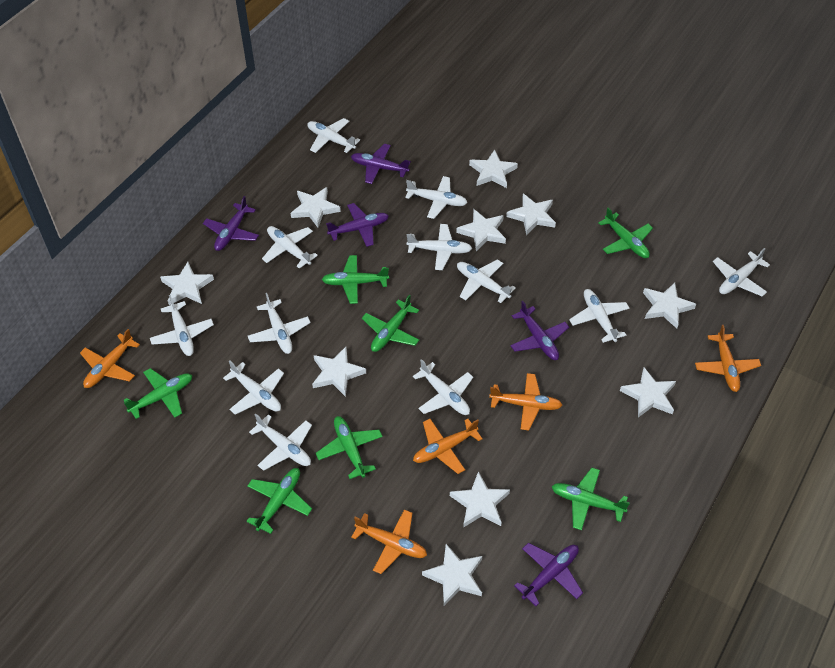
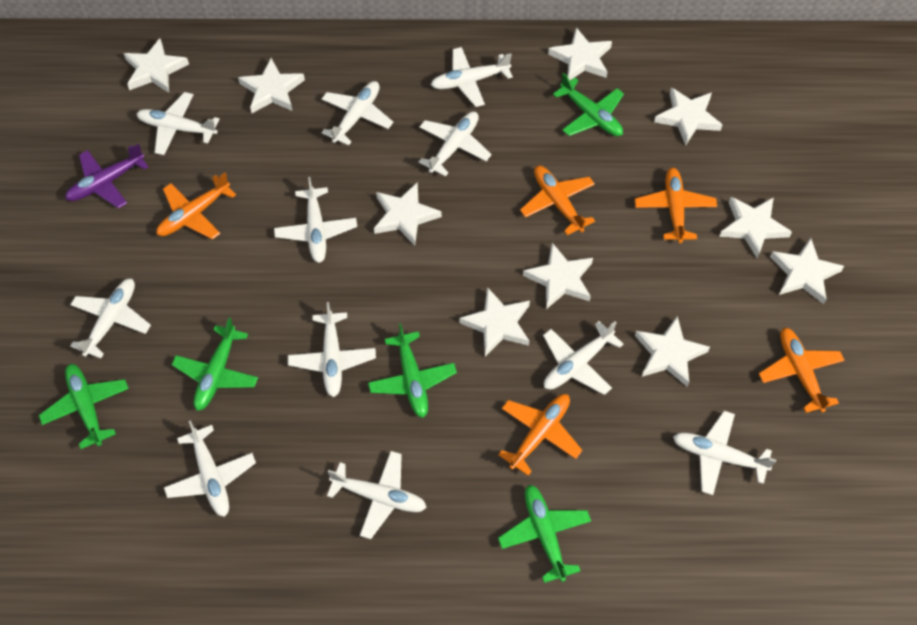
green plane: 7 -> 5
purple plane: 5 -> 1
white plane: 12 -> 11

